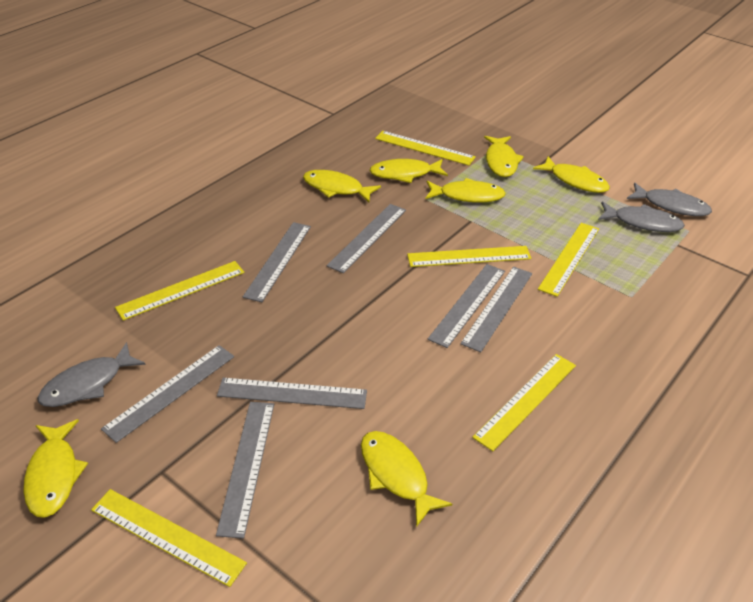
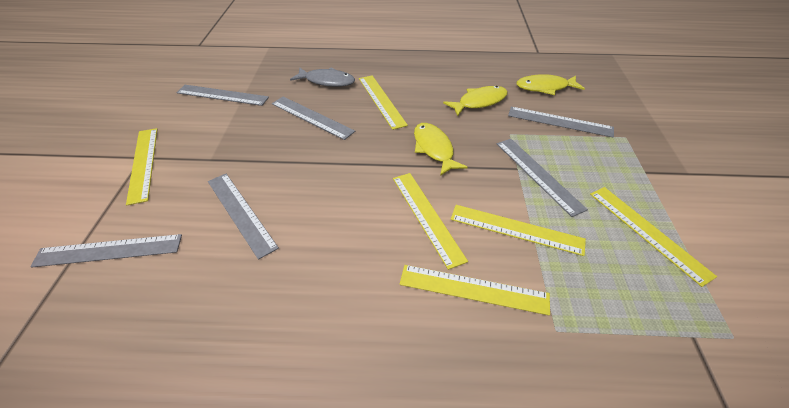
grey fish: 3 -> 1
grey ruler: 7 -> 6
yellow fish: 7 -> 3

